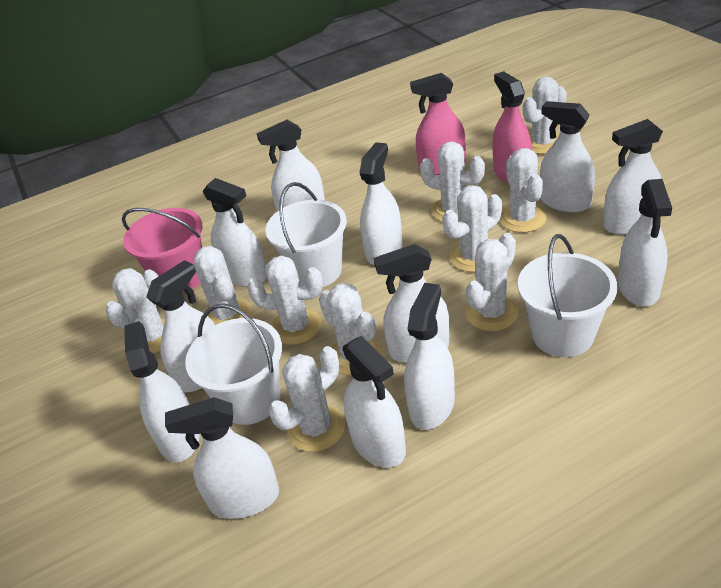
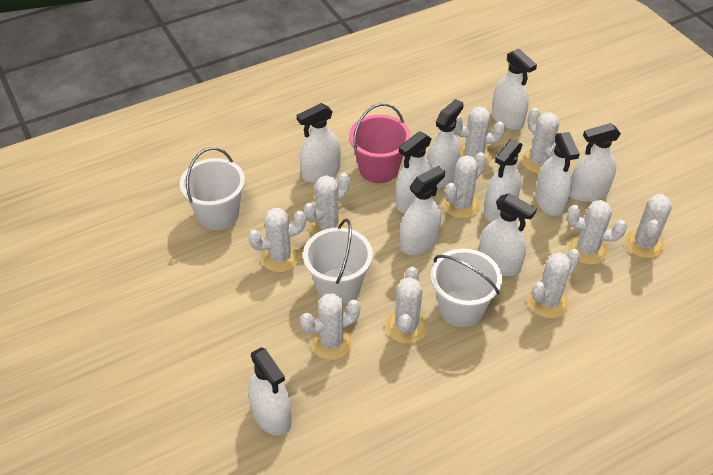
pink spray bottle: 2 -> 0
white spray bottle: 12 -> 10

